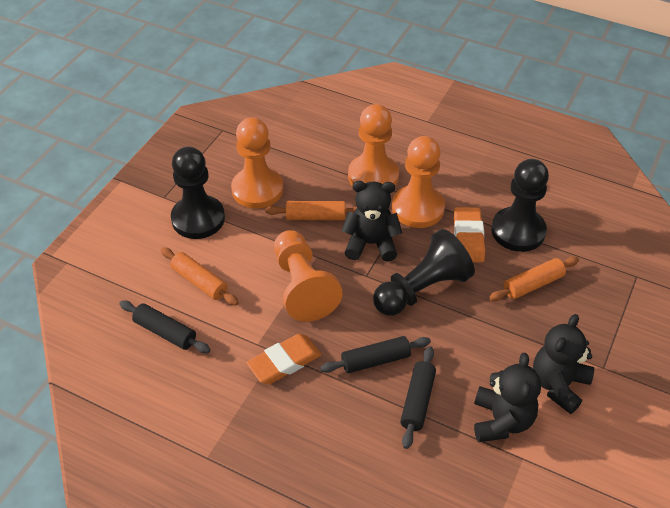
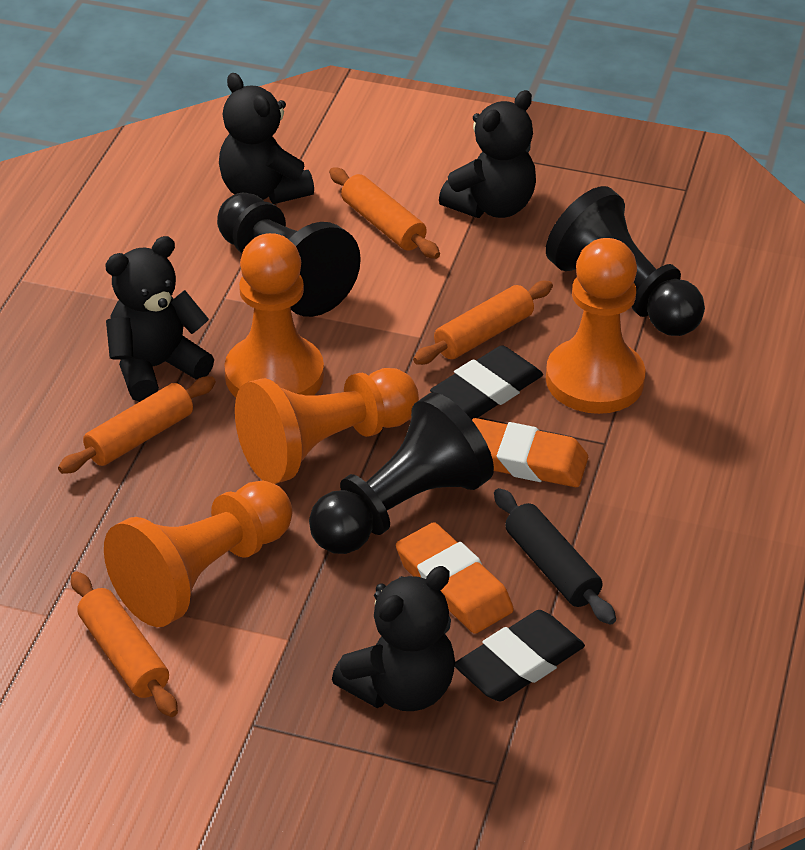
black eraser: 0 -> 2
black rolling pin: 3 -> 1
black teddy bear: 3 -> 4
orange rolling pin: 3 -> 4

